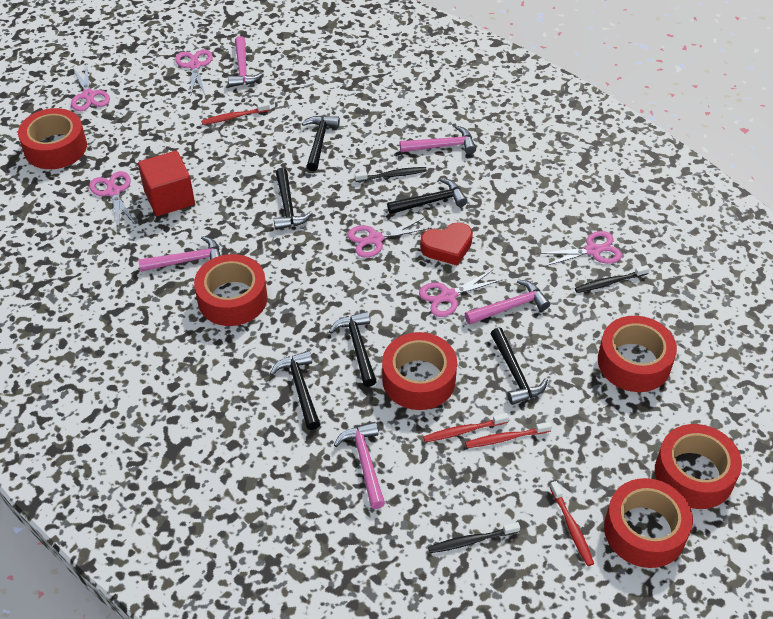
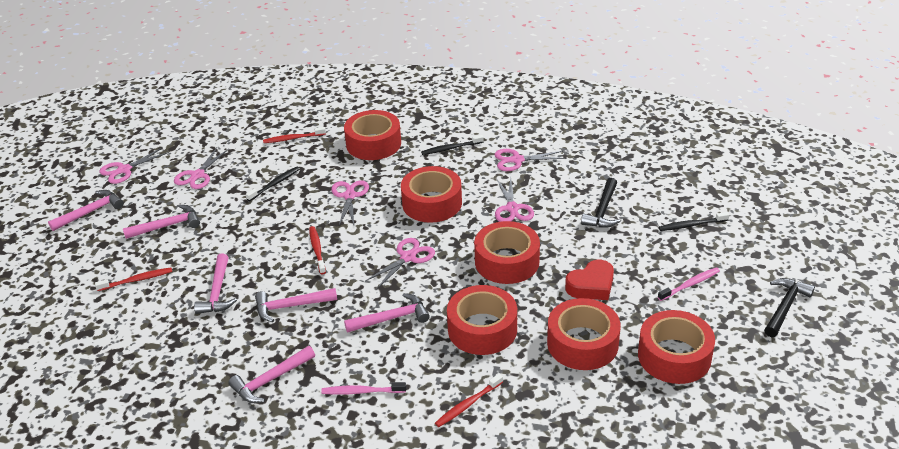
black hammer: 6 -> 2
pink hammer: 5 -> 6
pink toothbrush: 0 -> 2
red cube: 1 -> 0

